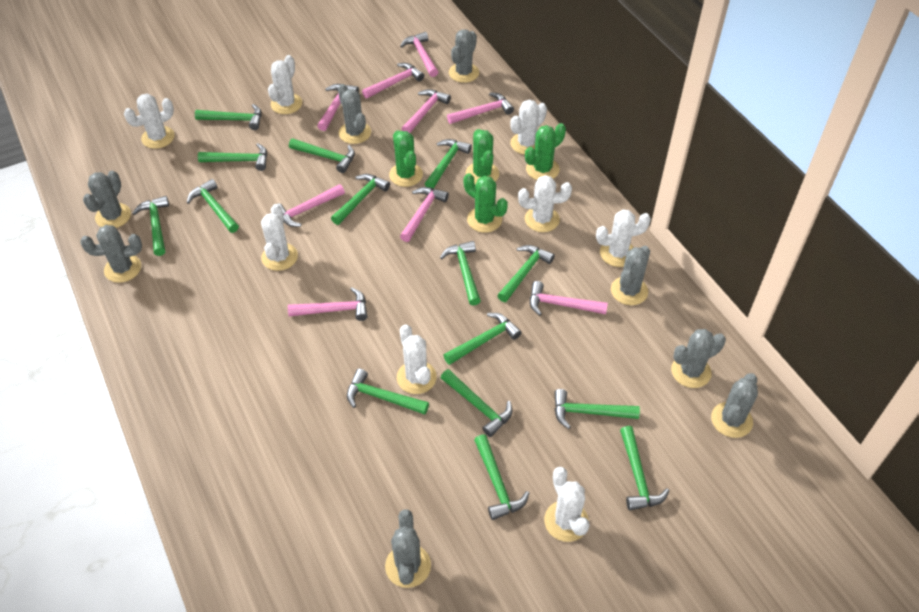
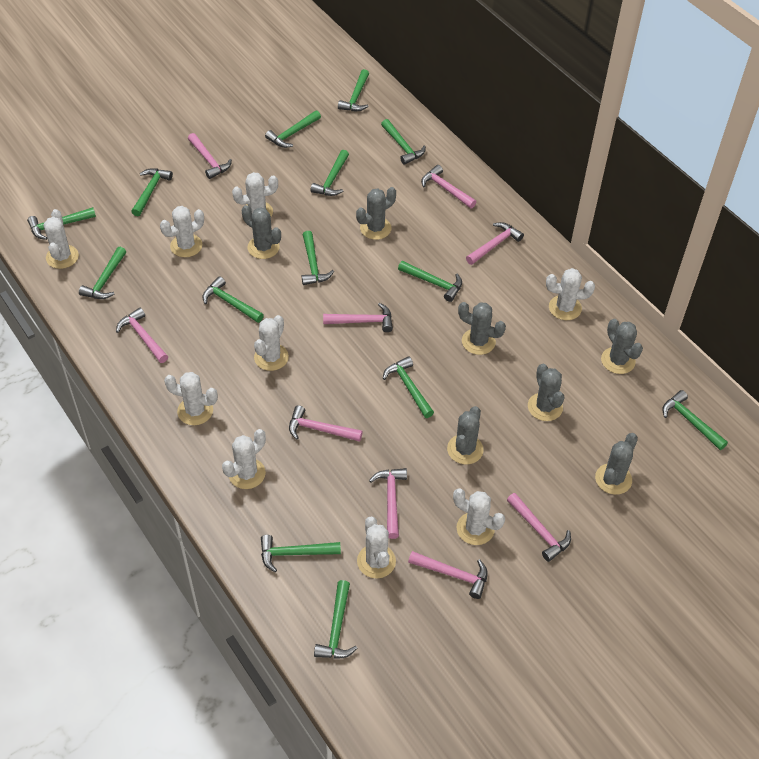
green cactus: 4 -> 0
green hammer: 15 -> 14
grey cactus: 8 -> 7
white cactus: 8 -> 9

